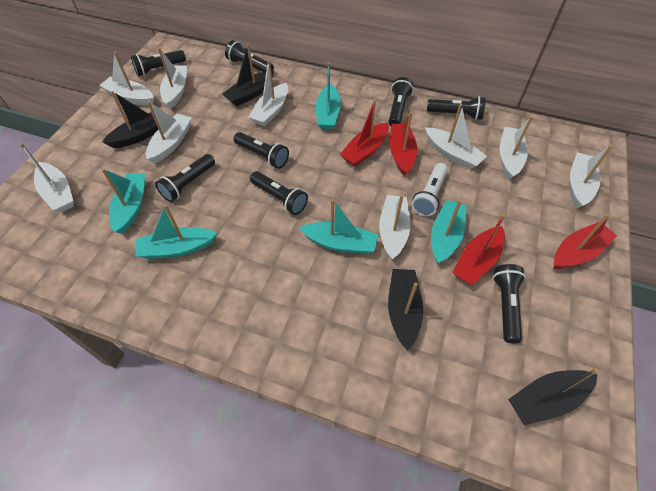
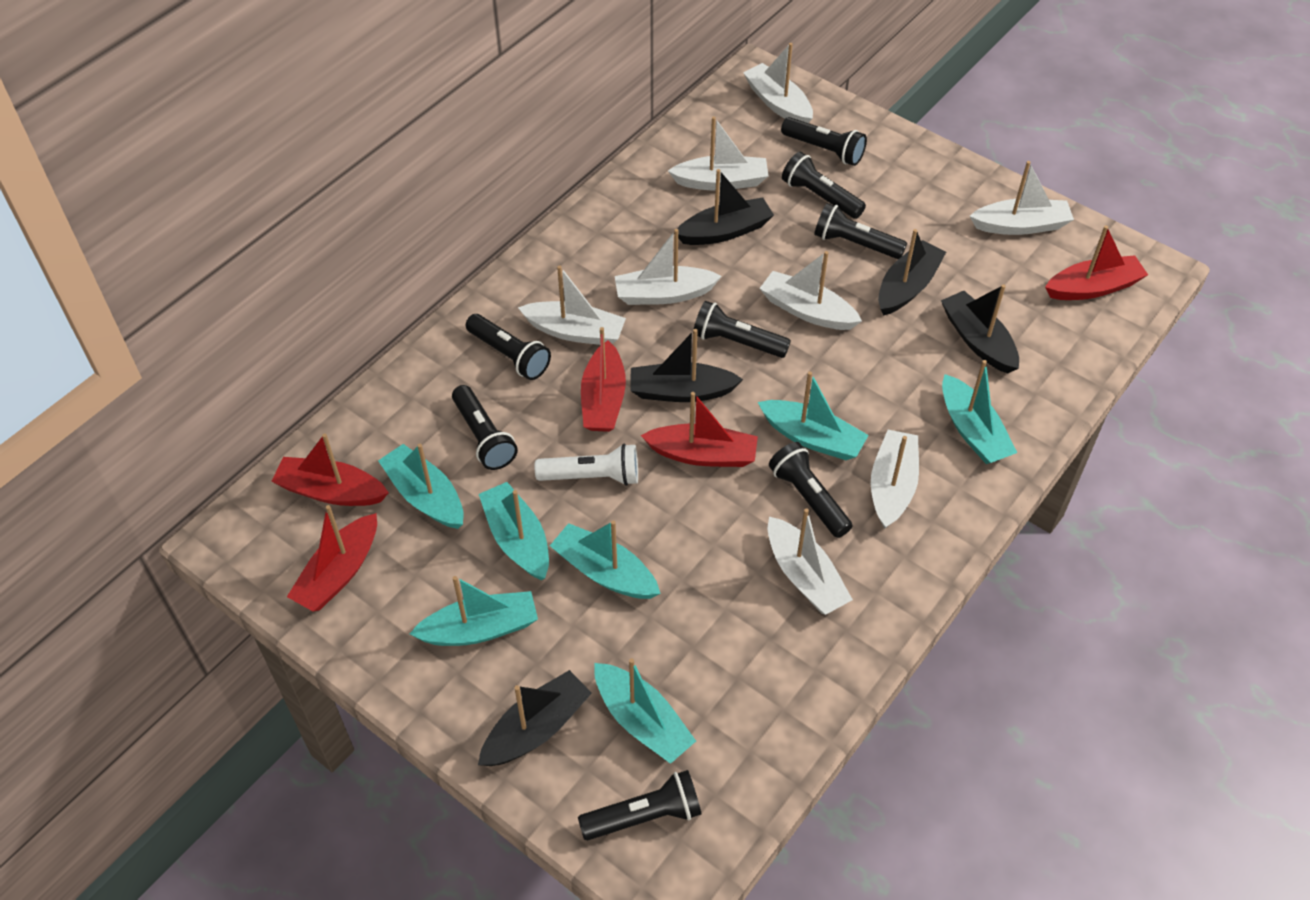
black boat: 4 -> 5
red boat: 4 -> 5
turquoise boat: 5 -> 7
white boat: 9 -> 8

